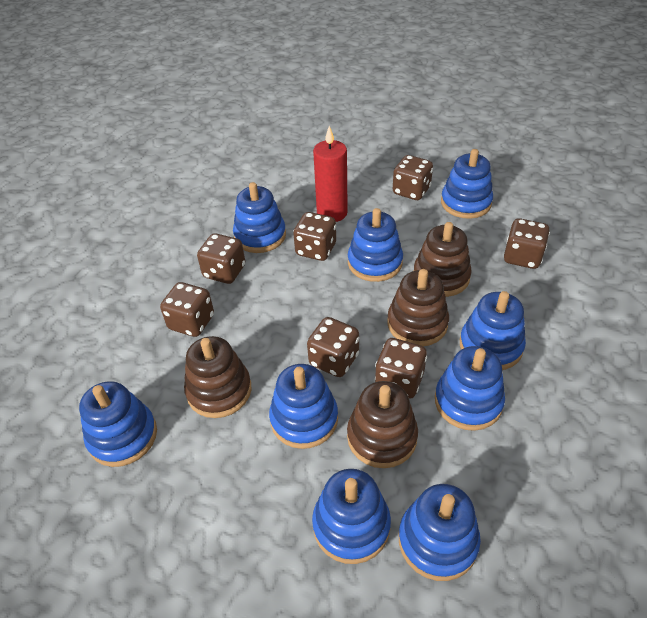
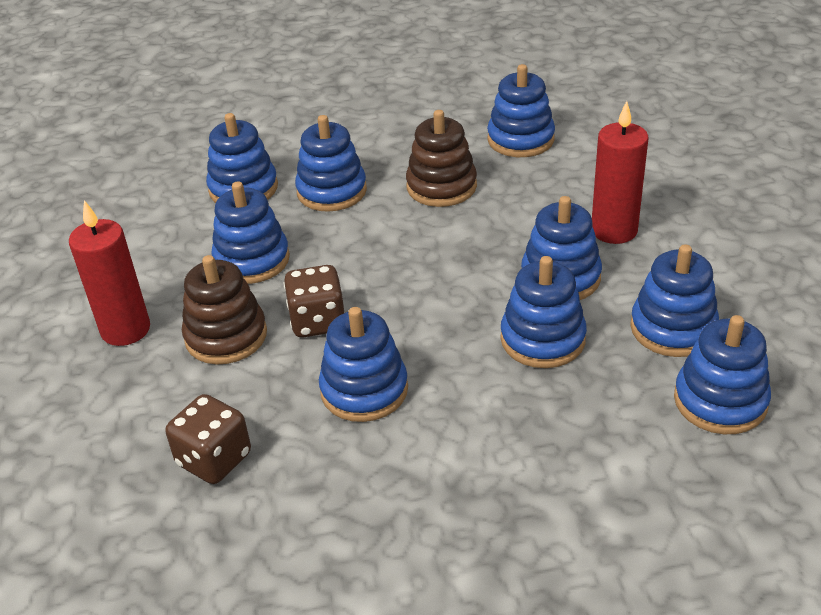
brown dice: 7 -> 2
brown stacking toy: 4 -> 2
red candle: 1 -> 2

